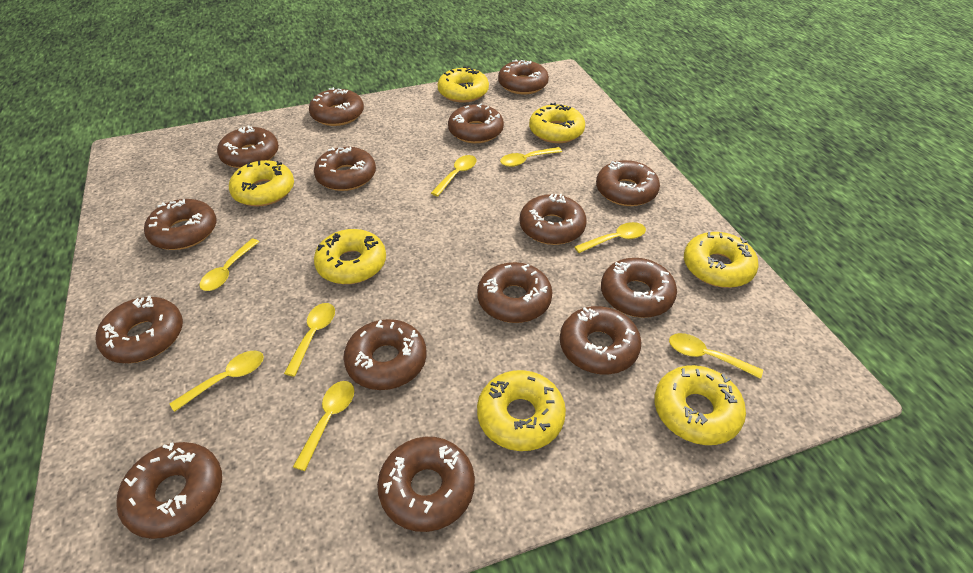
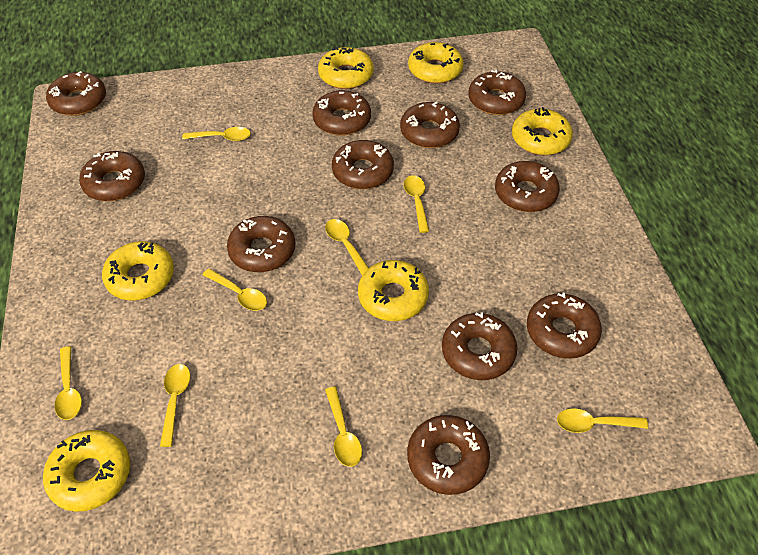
brown donut: 15 -> 11
yellow donut: 7 -> 6

